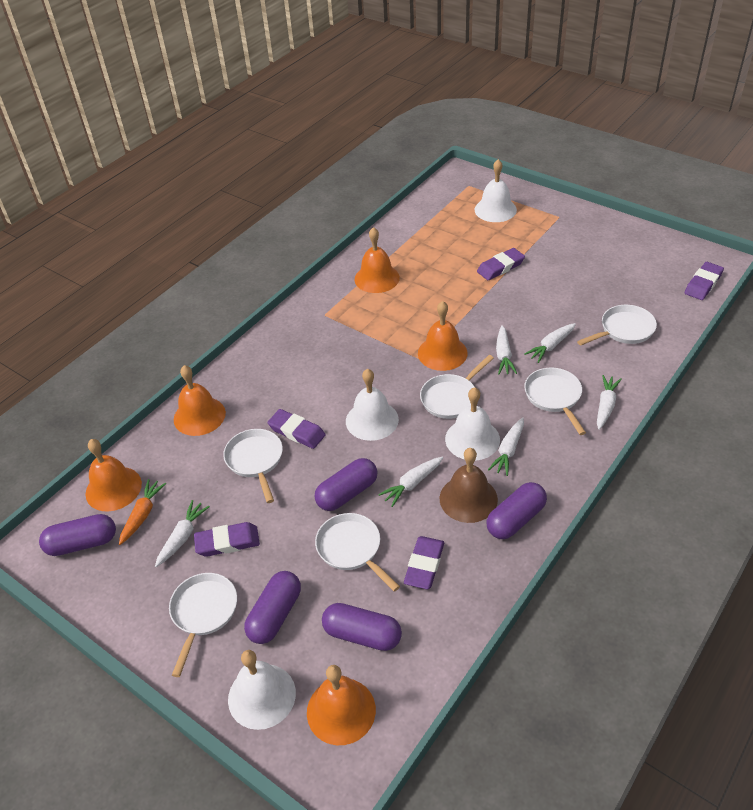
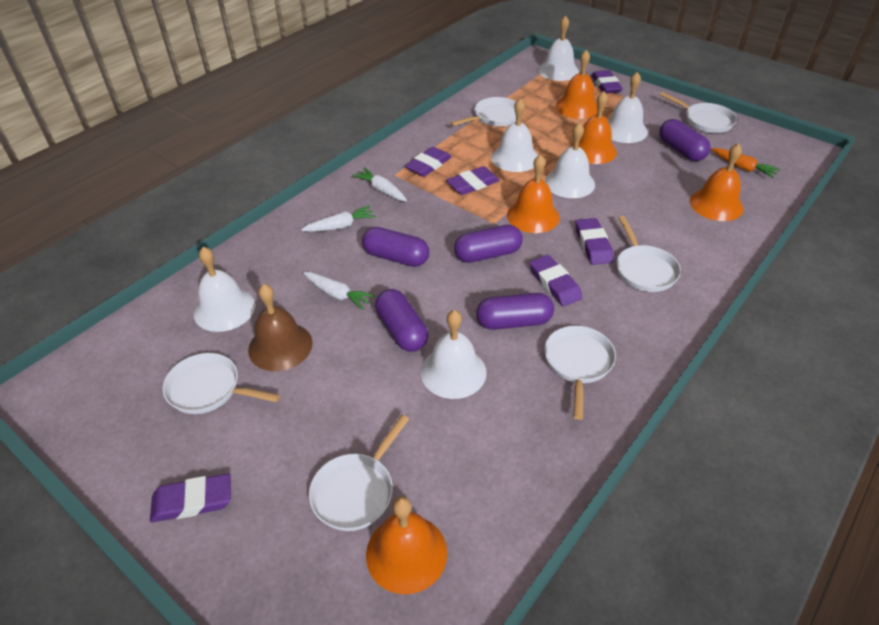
purple eraser: 5 -> 6
white bell: 4 -> 6
white carrot: 6 -> 3

